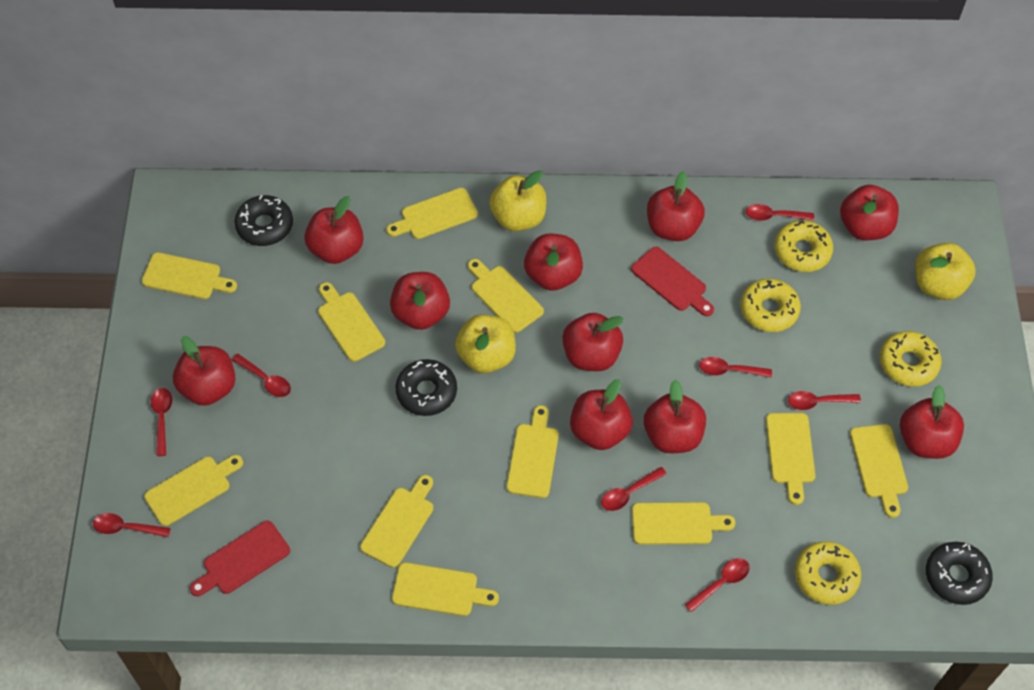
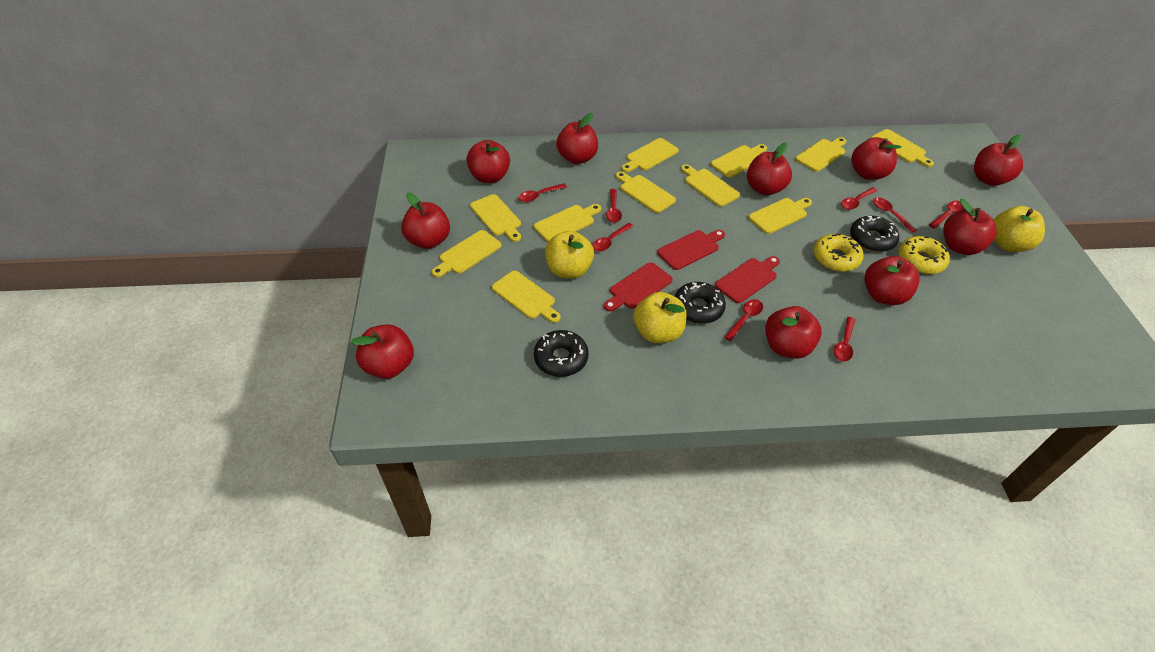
red cutting board: 2 -> 3
yellow donut: 4 -> 2

